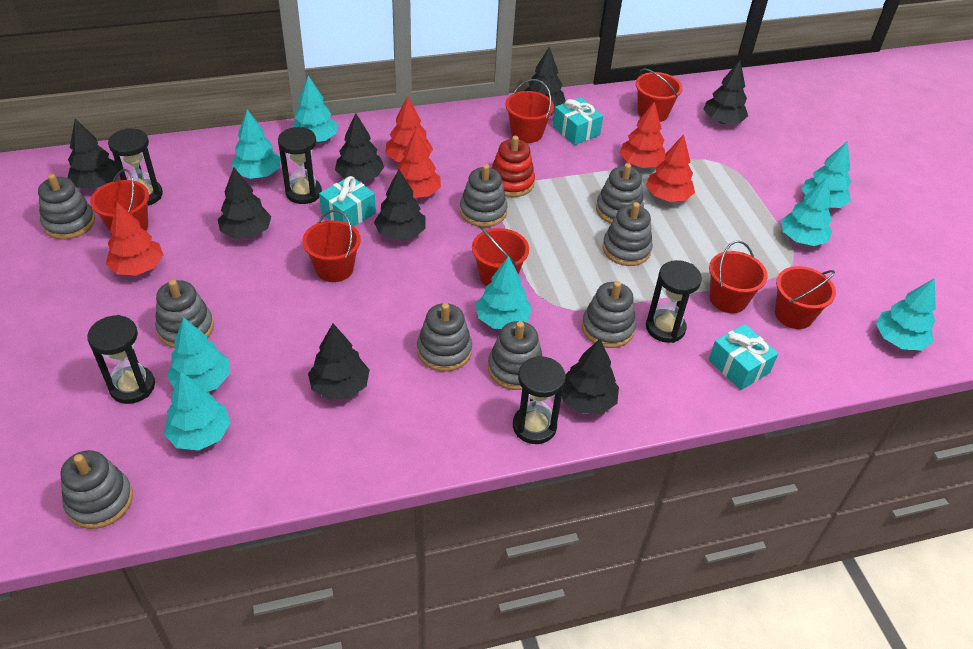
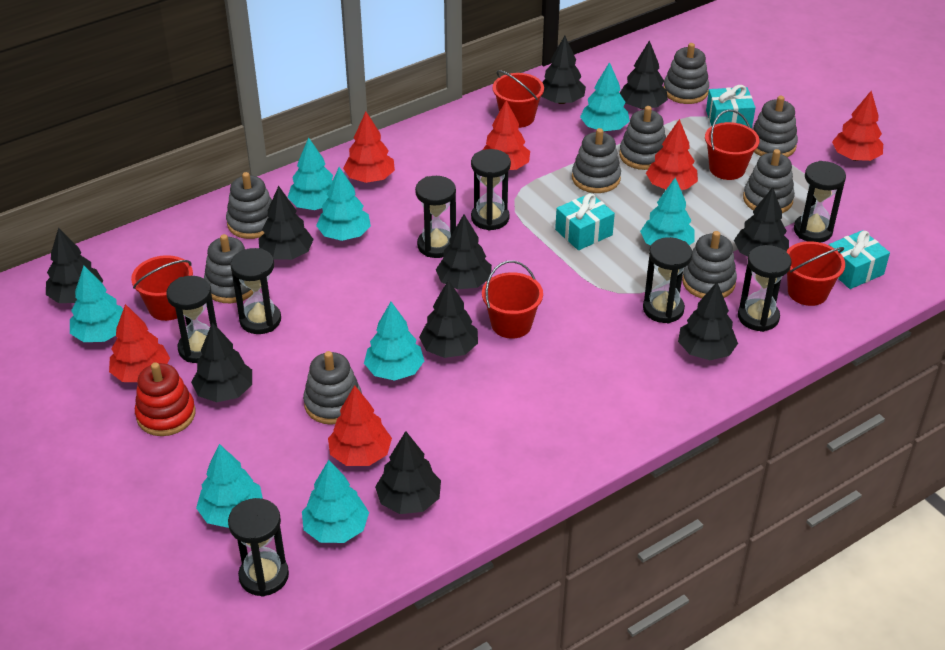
black hourglass: 5 -> 8
black tree: 8 -> 10
red bucket: 7 -> 5
red tree: 5 -> 6

